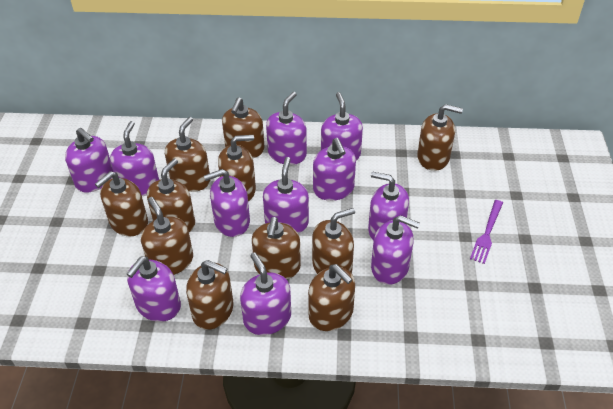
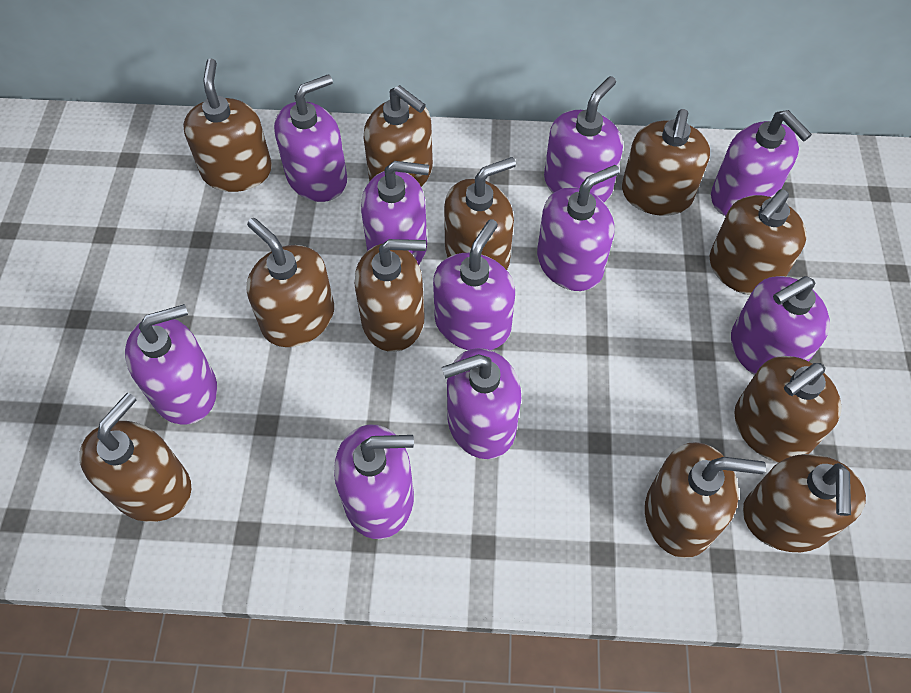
purple fork: 1 -> 0
purple soap dispenser: 11 -> 10

